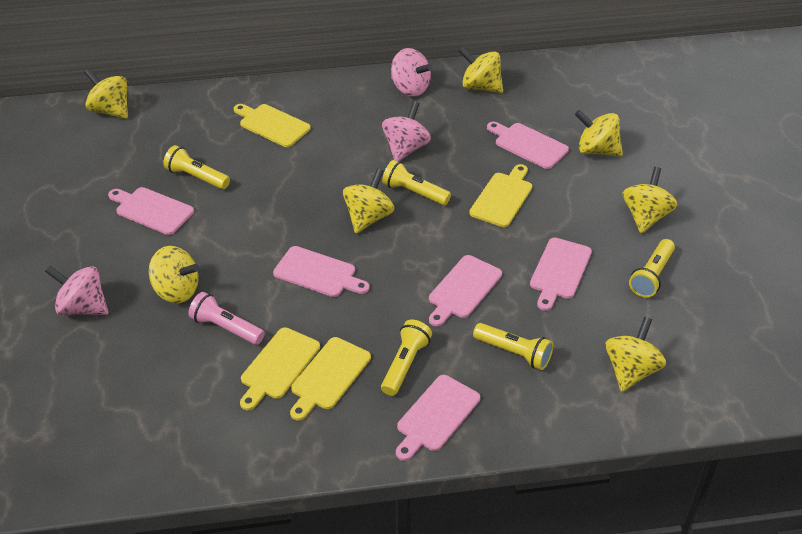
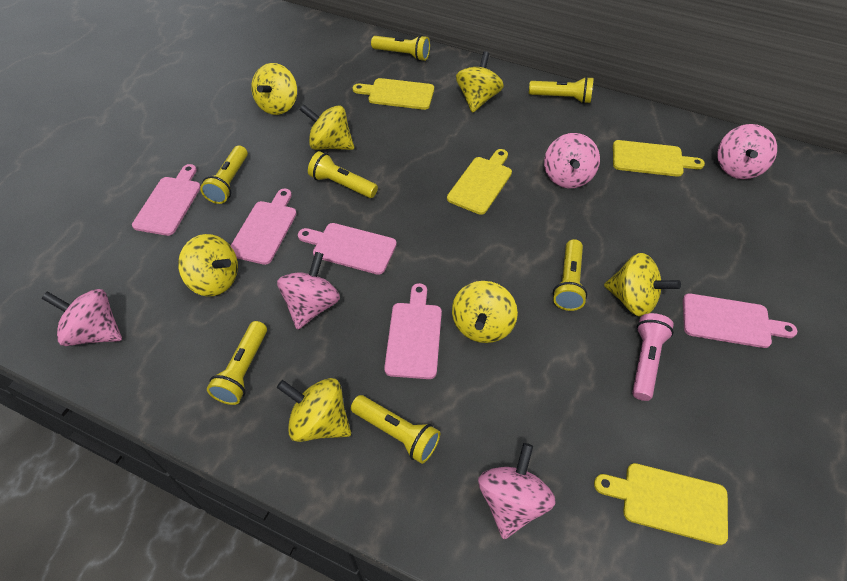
pink cutting board: 6 -> 5
pink spinning top: 3 -> 5
yellow flashlight: 5 -> 7

